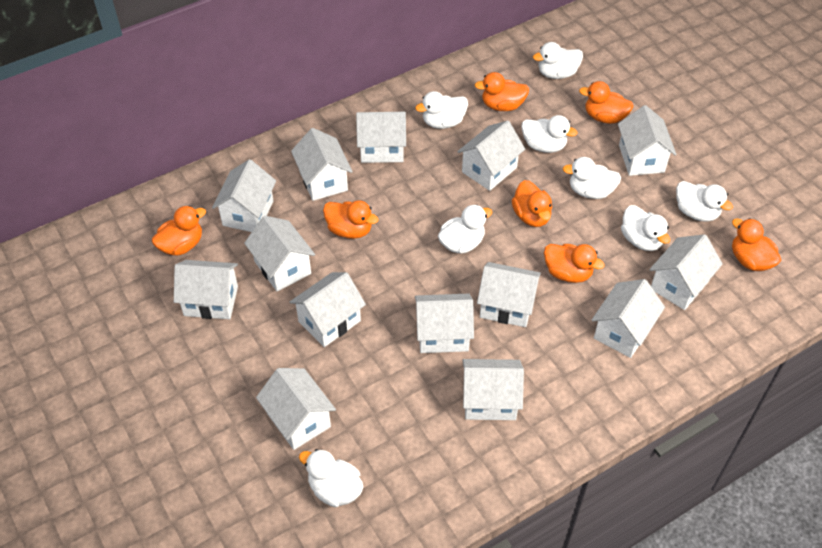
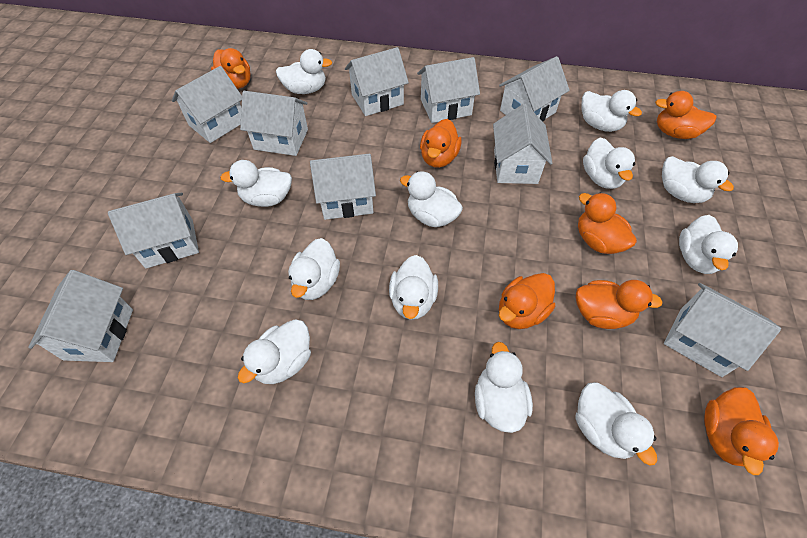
white duck: 8 -> 12
white house: 14 -> 10

